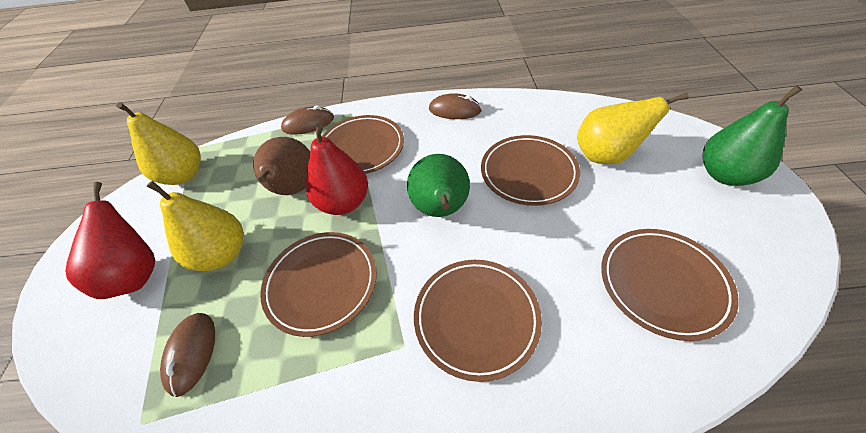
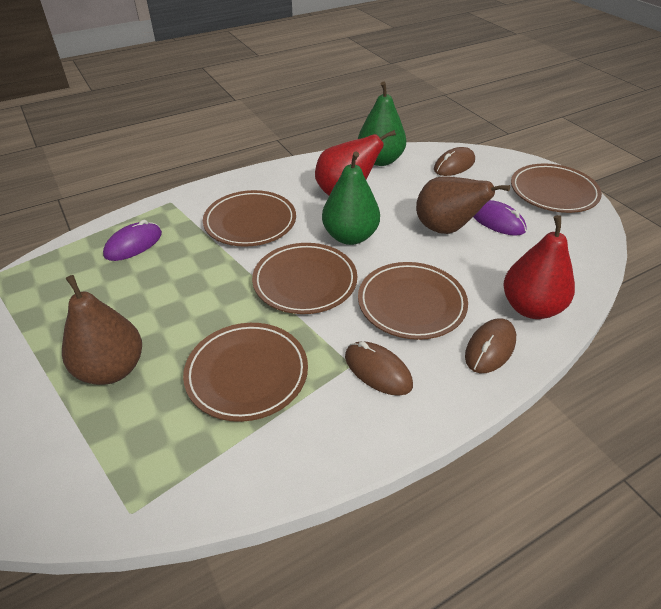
brown pear: 1 -> 2
purple mouse: 0 -> 2
yellow pear: 3 -> 0

